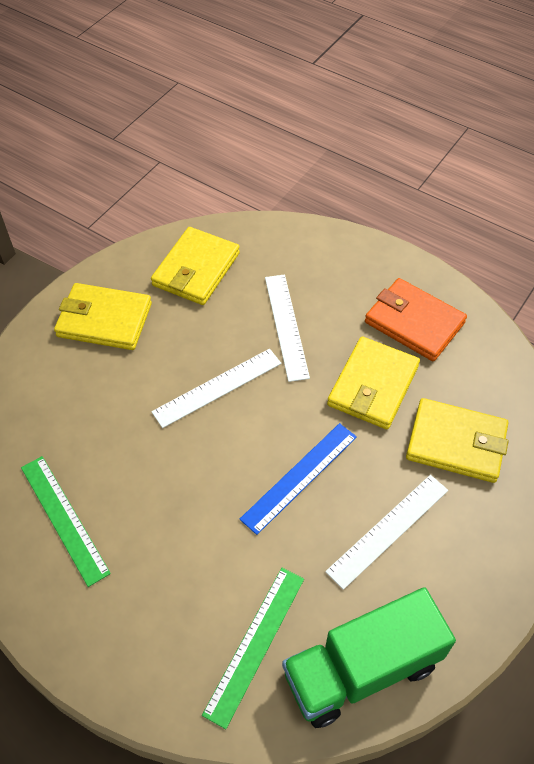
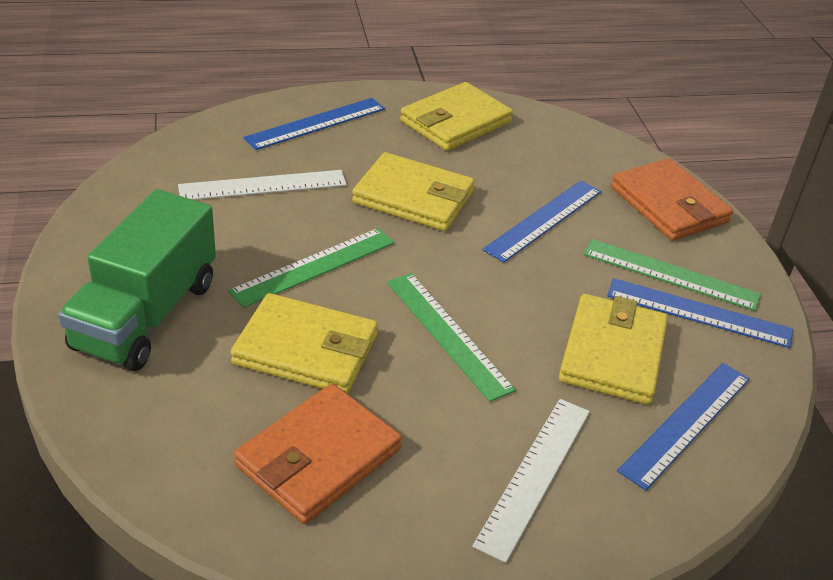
blue ruler: 1 -> 4
green ruler: 2 -> 3
orange wallet: 1 -> 2
white ruler: 3 -> 2

